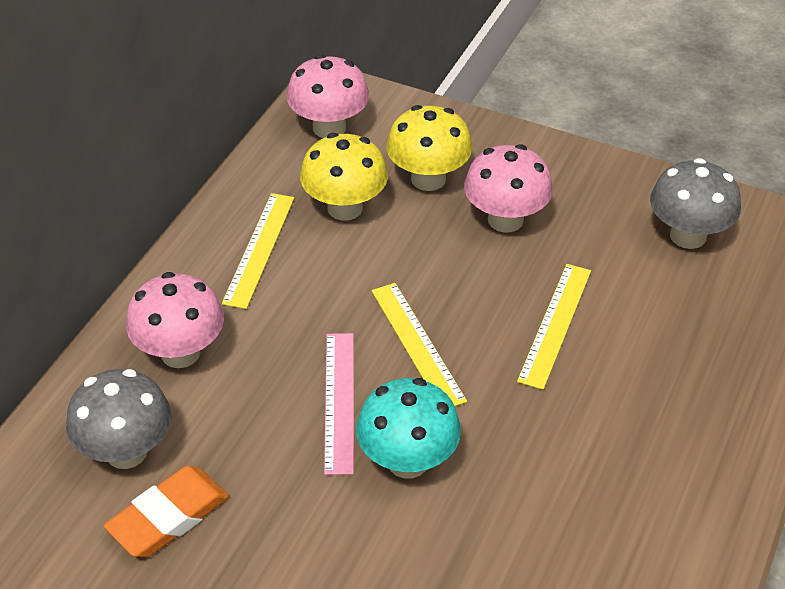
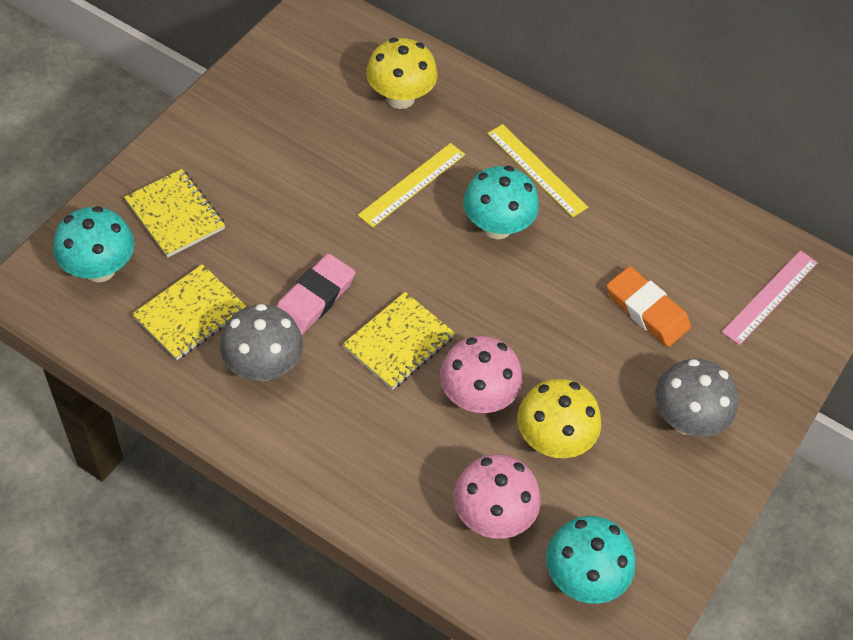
pink eraser: 0 -> 1
pink mushroom: 3 -> 2
turquoise mushroom: 1 -> 3
yellow notebook: 0 -> 3
yellow ruler: 3 -> 2

